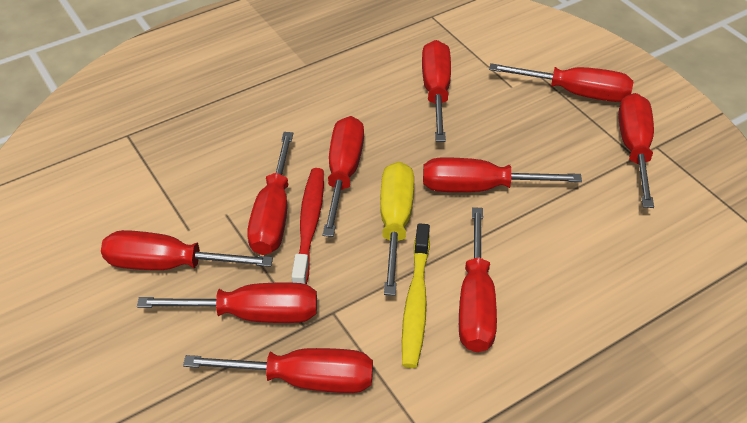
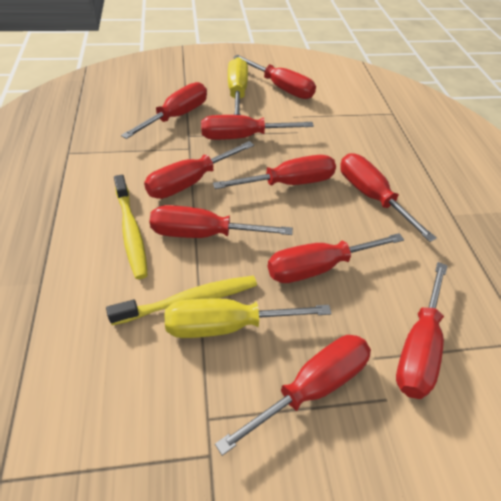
red toothbrush: 1 -> 0
yellow screwdriver: 1 -> 2
yellow toothbrush: 1 -> 2

